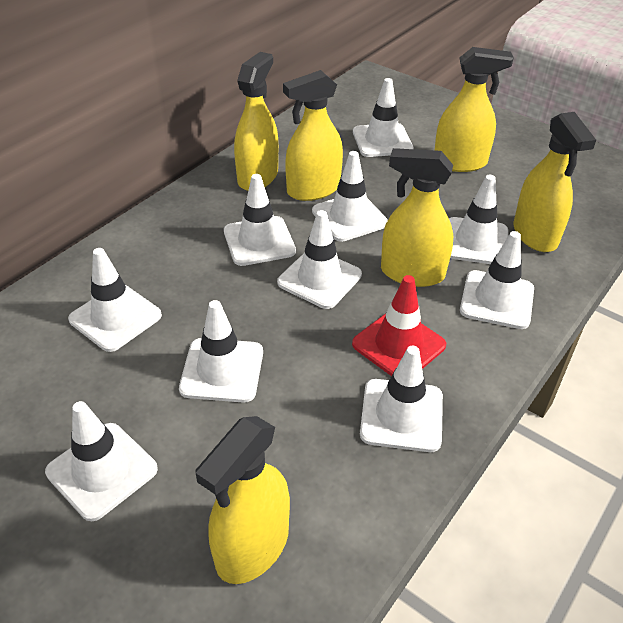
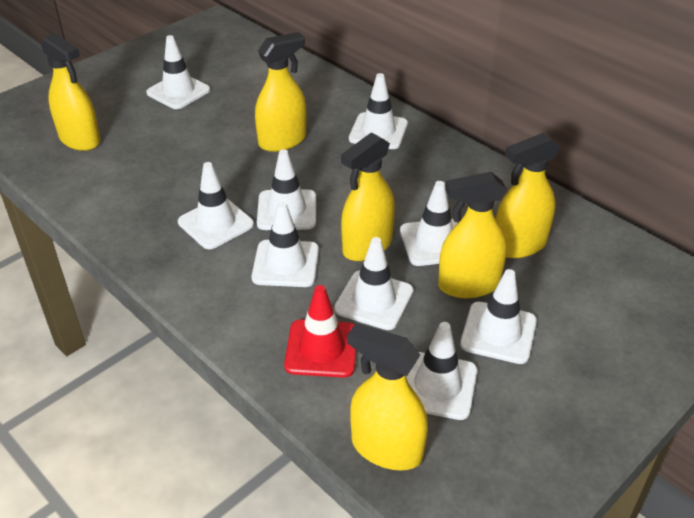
white traffic cone: 10 -> 9

